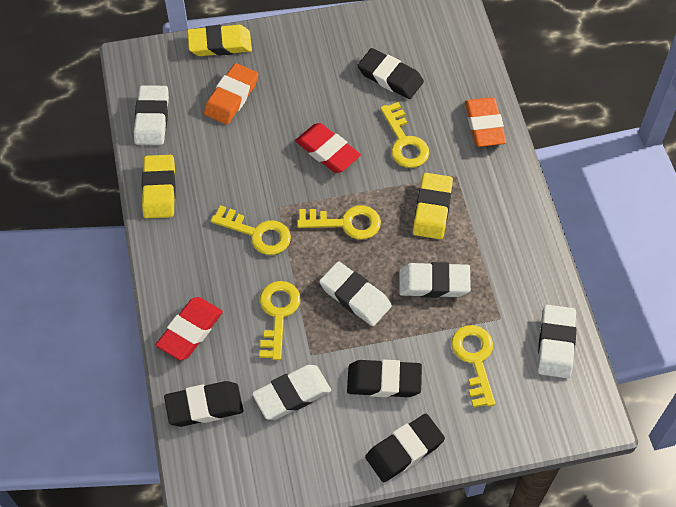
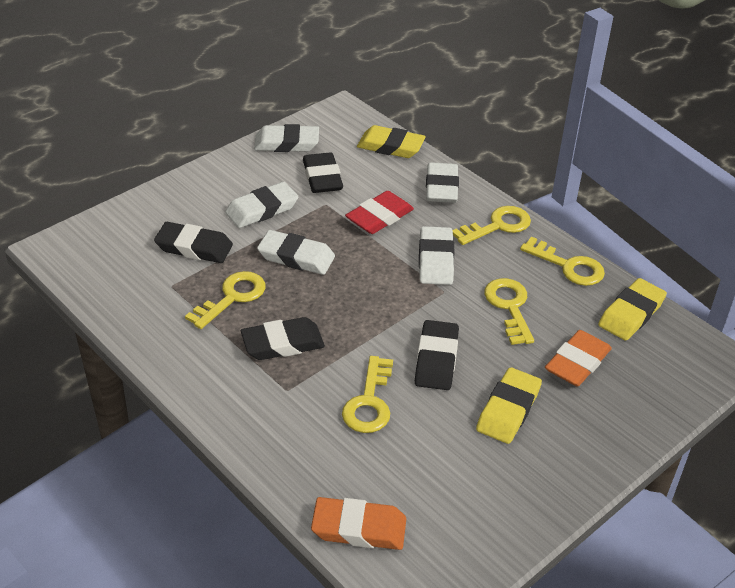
red eraser: 2 -> 1

